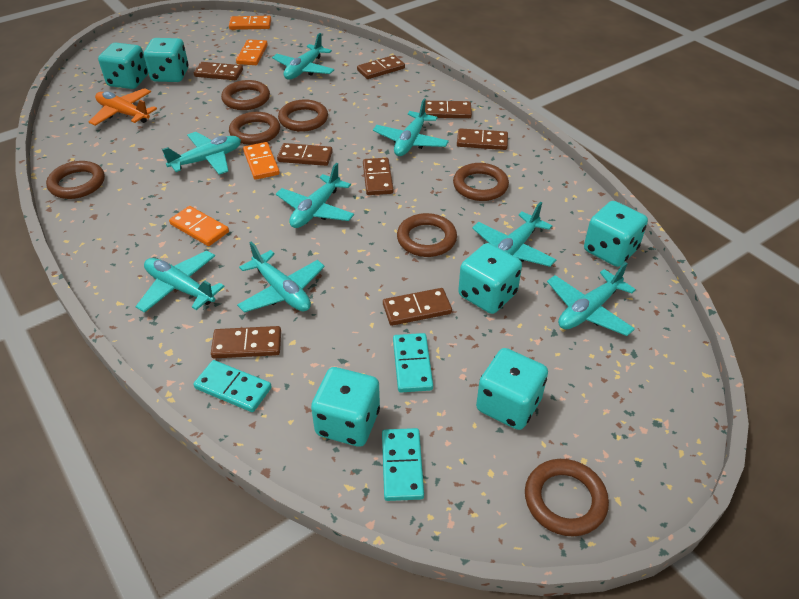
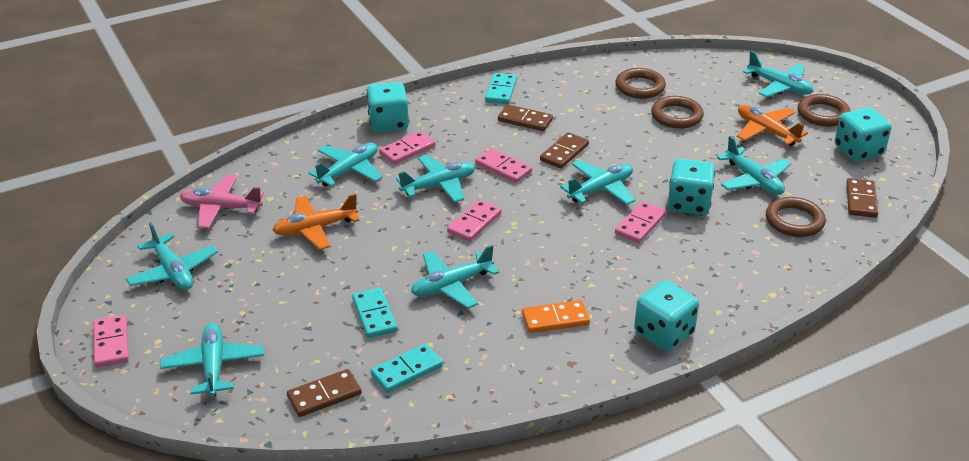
brown domino: 8 -> 4
brown ring: 7 -> 4
orange domino: 4 -> 1
orange plane: 1 -> 2
pink domino: 0 -> 5
pink plane: 0 -> 1
turquoise dice: 6 -> 4

